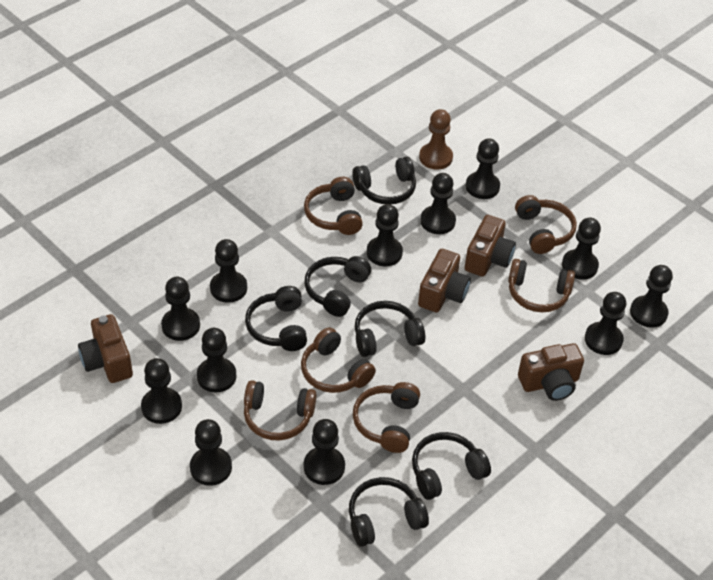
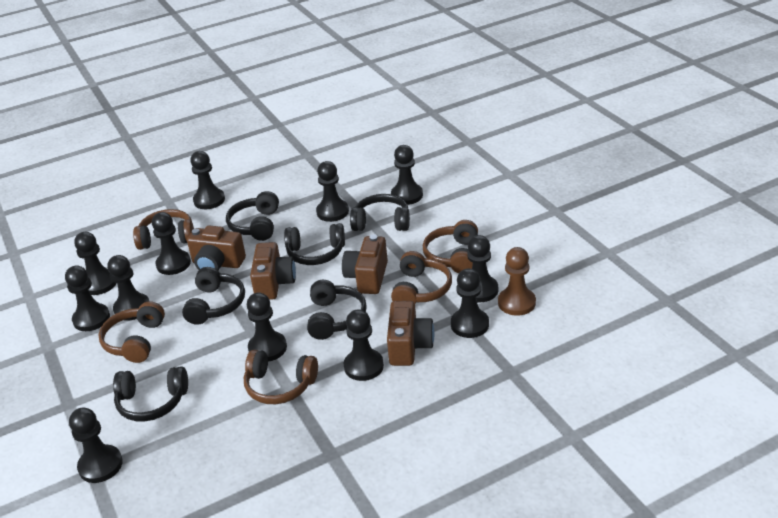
brown headphones: 6 -> 5

